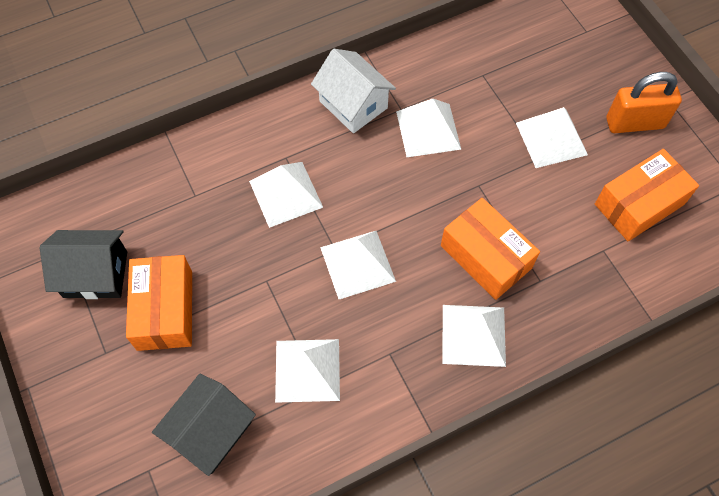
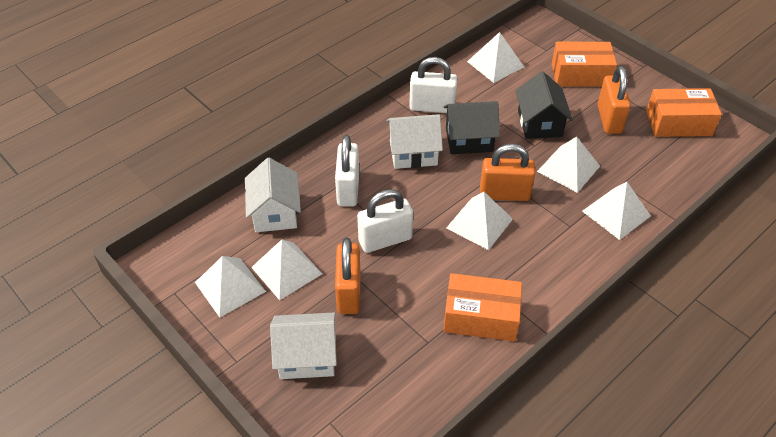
orange padlock: 1 -> 3
white house: 1 -> 3
white padlock: 0 -> 3

